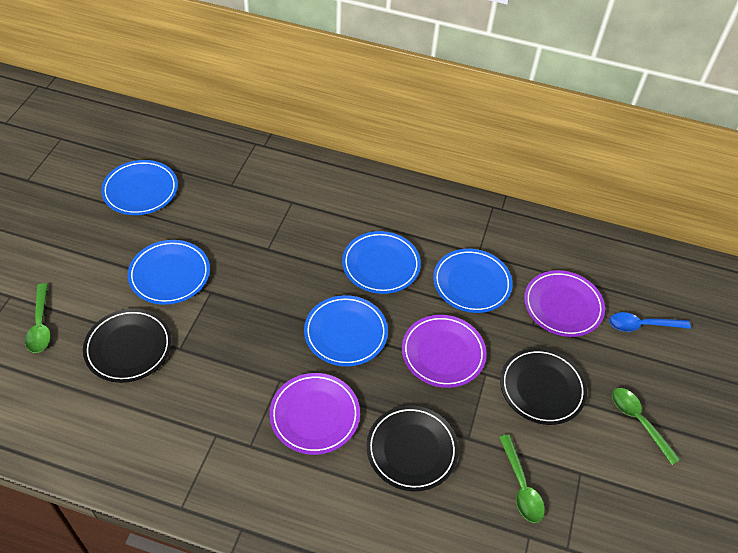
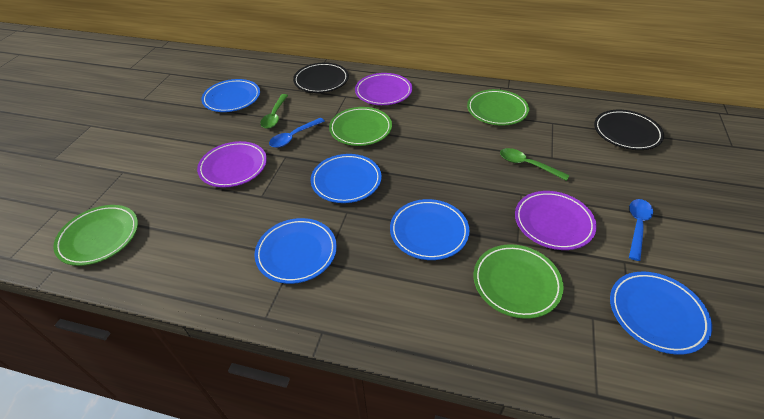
black plate: 3 -> 2
blue spoon: 1 -> 2
green plate: 0 -> 4
green spoon: 3 -> 2

